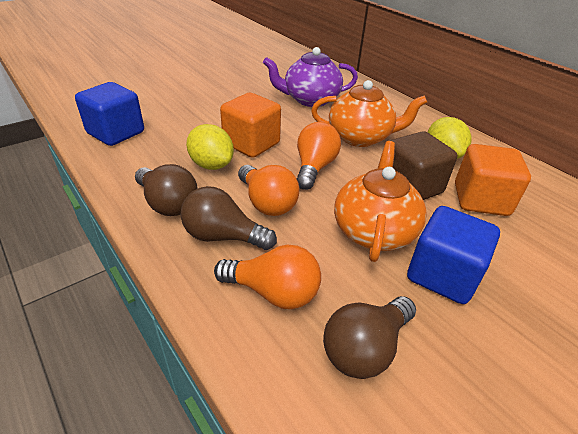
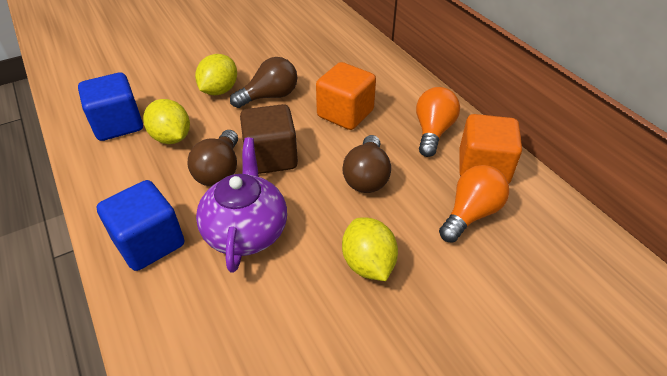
orange light bulb: 3 -> 2
orange teapot: 2 -> 0
yellow lemon: 2 -> 3

